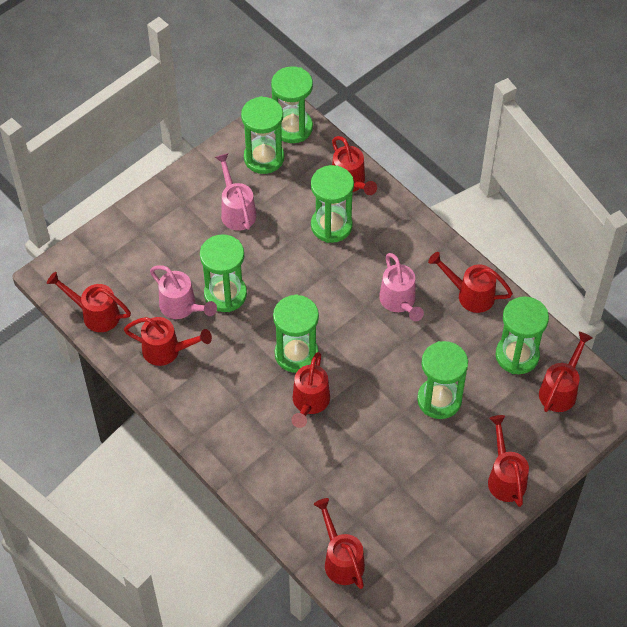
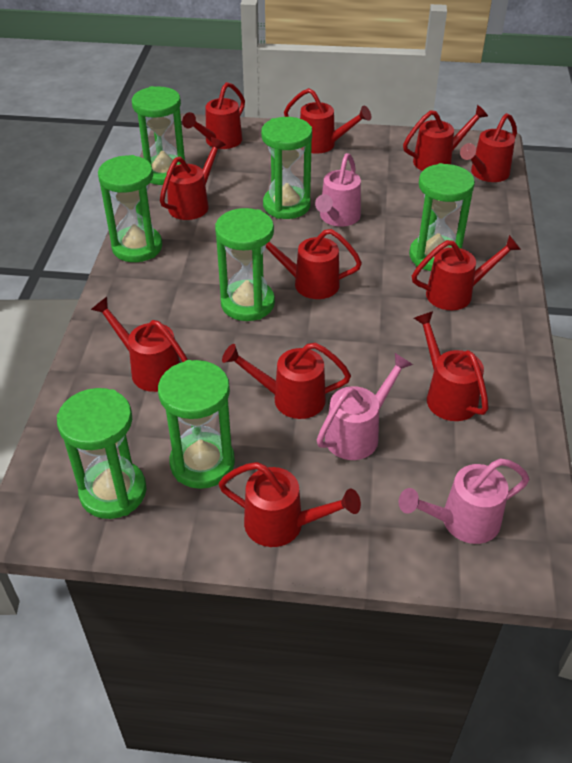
red watering can: 8 -> 11

